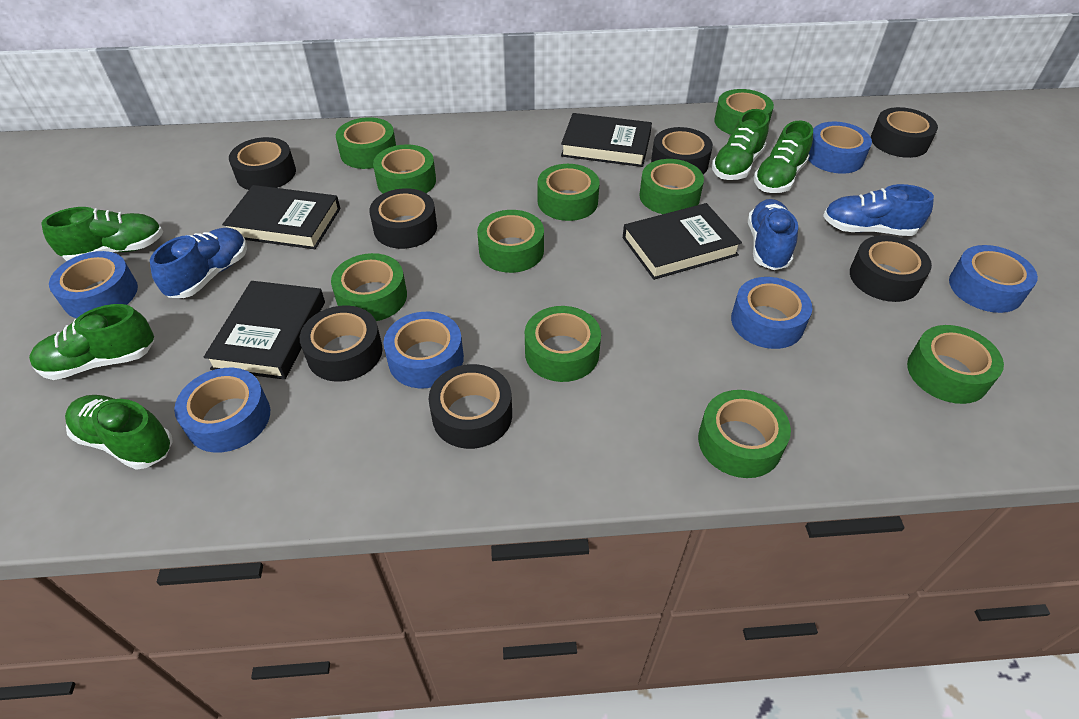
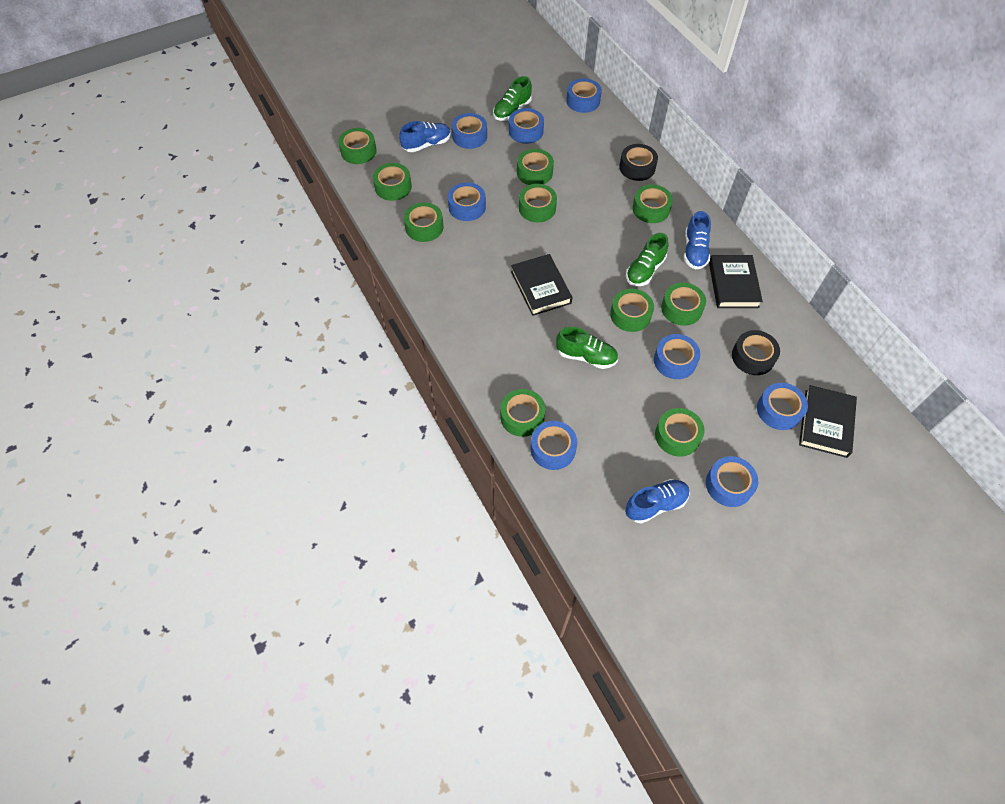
black book: 4 -> 3
black tape: 7 -> 2
blue tape: 6 -> 8
green shoe: 5 -> 3

